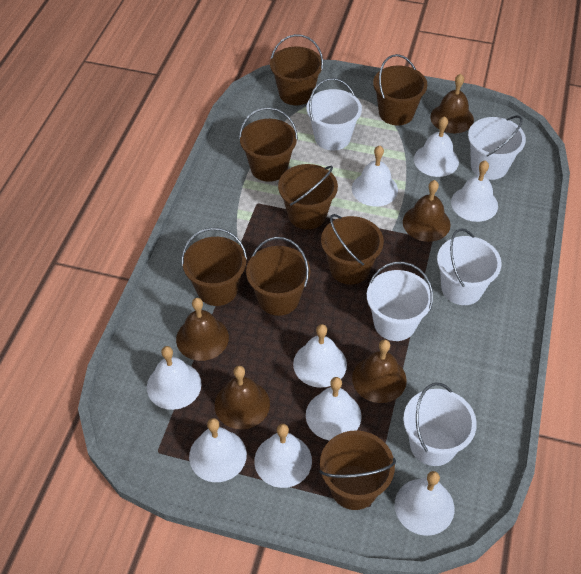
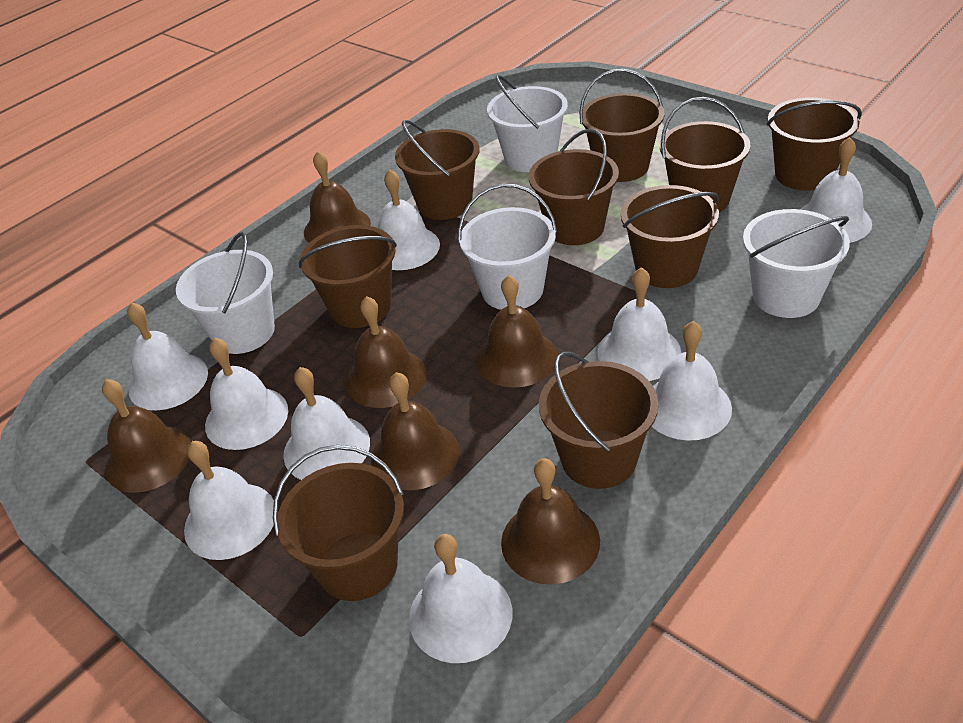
brown bell: 5 -> 6
brown bucket: 8 -> 9
white bucket: 5 -> 4

